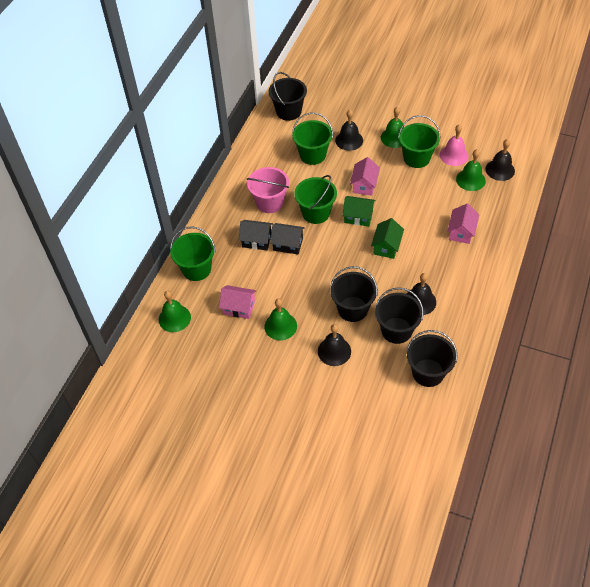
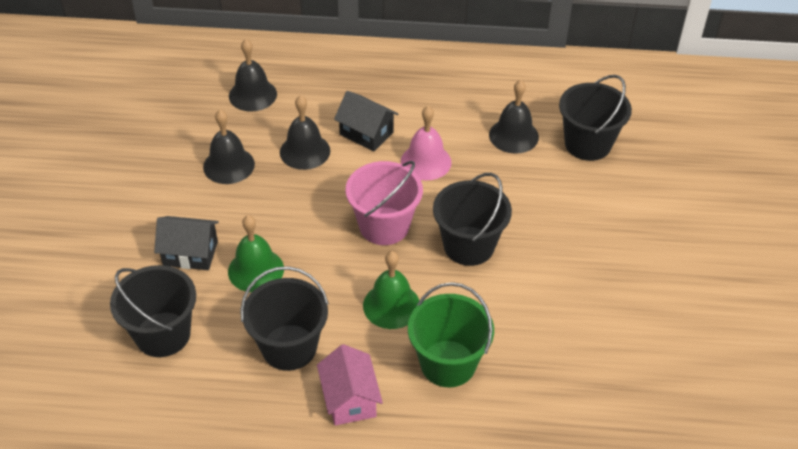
green bell: 4 -> 2
green bucket: 4 -> 1
green house: 2 -> 0
pink house: 3 -> 1

